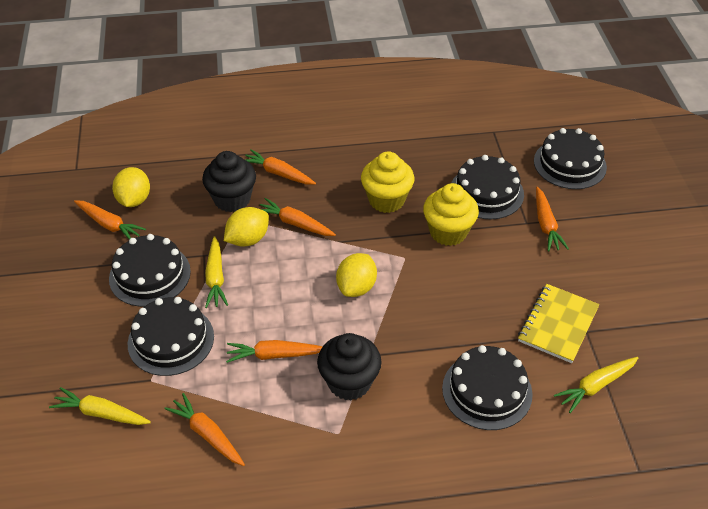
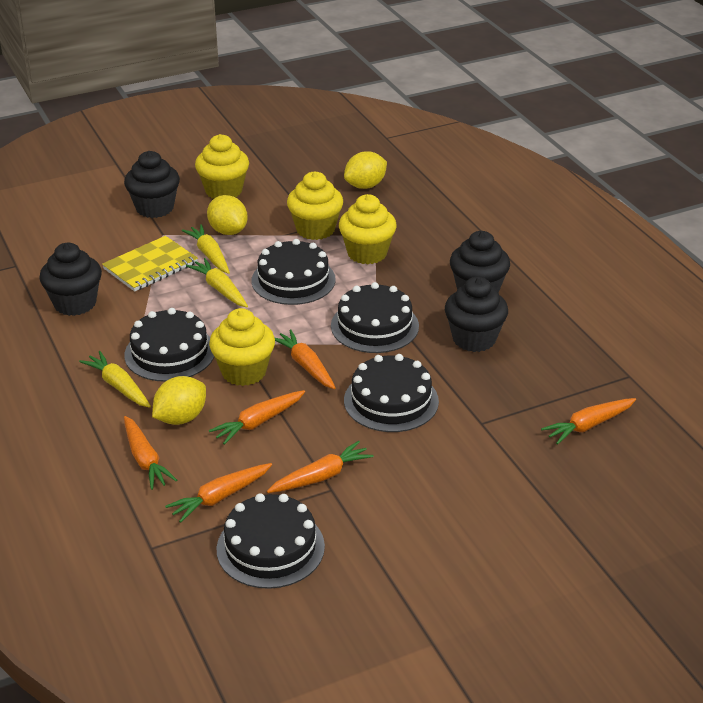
black cupcake: 2 -> 4
yellow cupcake: 2 -> 4

